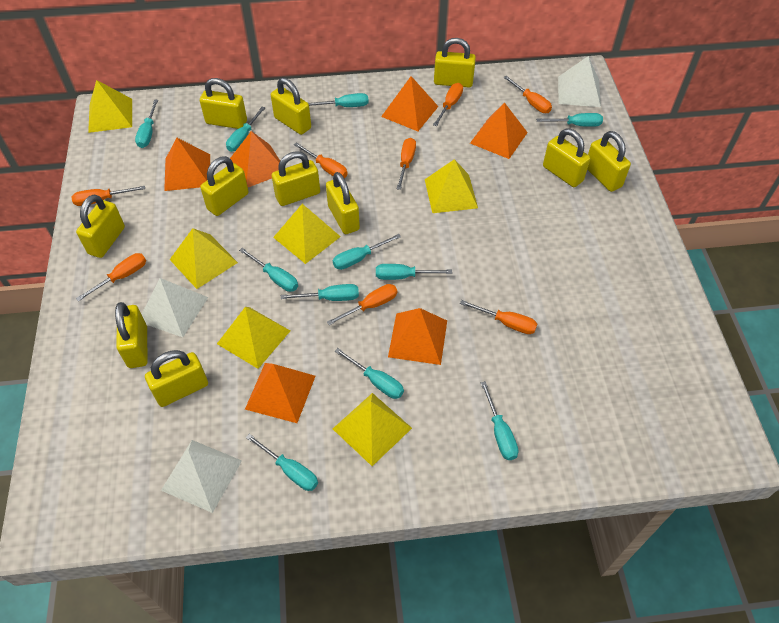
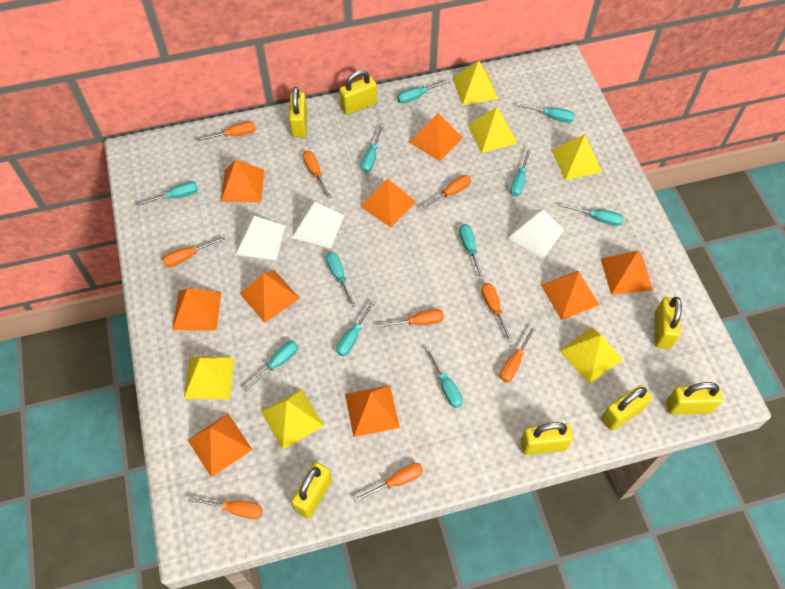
orange pyramid: 6 -> 9
orange screwdriver: 8 -> 9
yellow padlock: 11 -> 7

